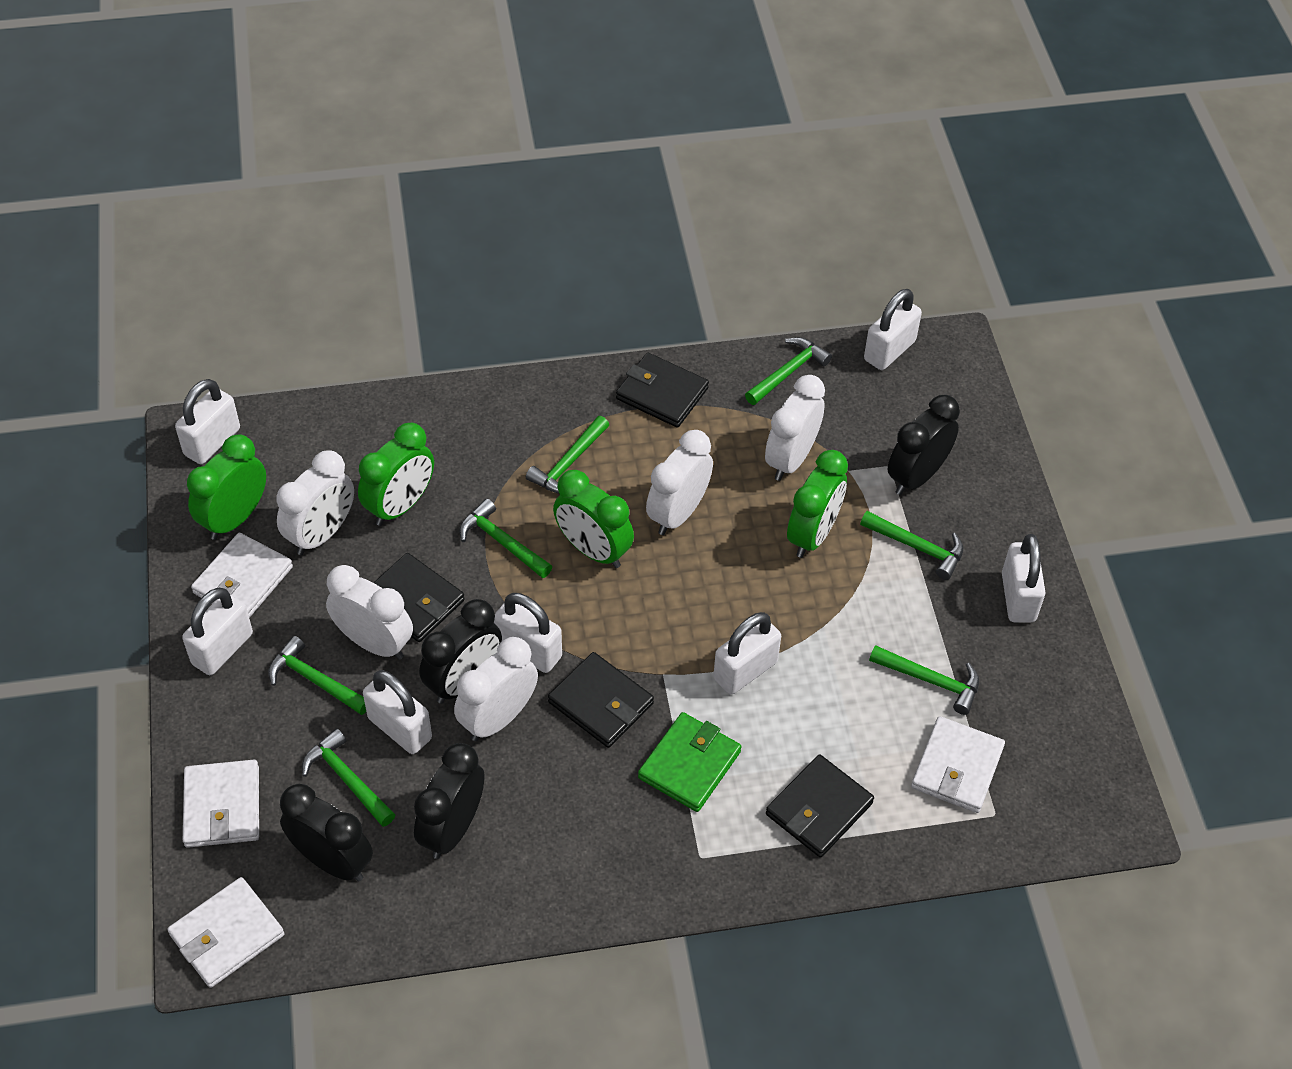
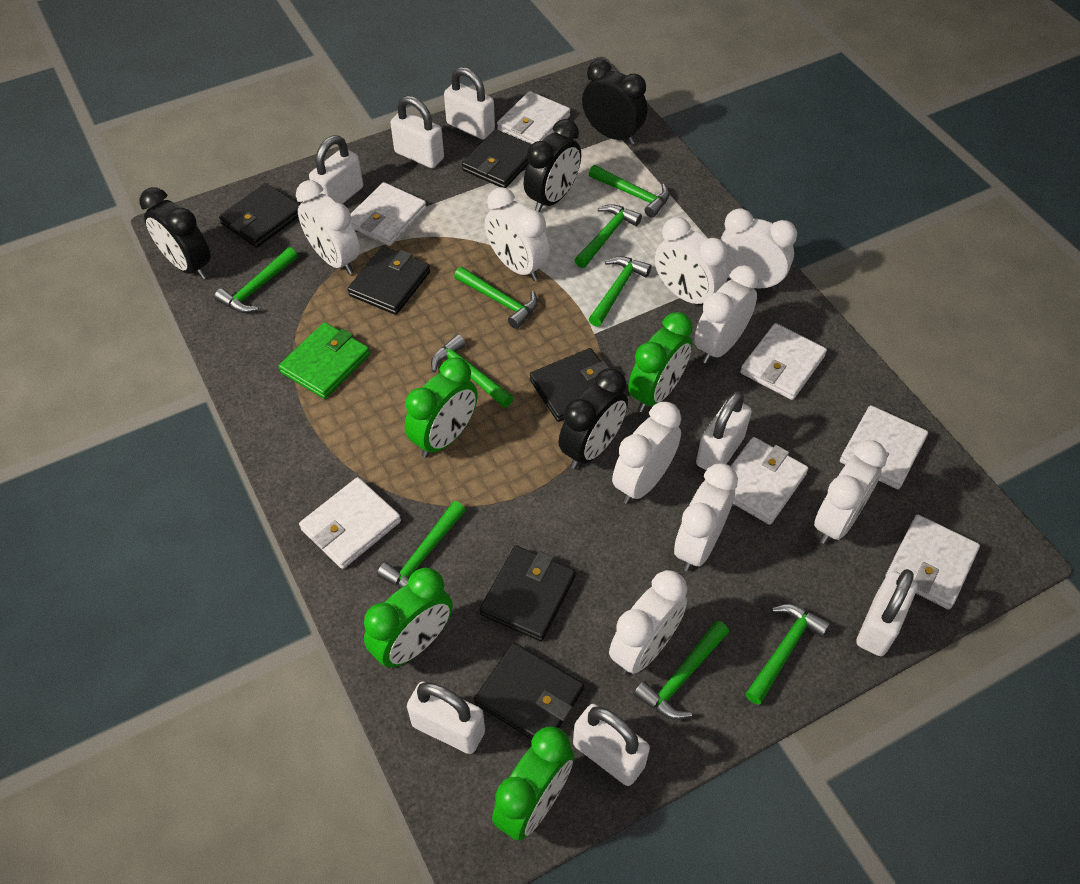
black wallet: 4 -> 6
green hammer: 7 -> 9
white clock: 5 -> 9
white wallet: 4 -> 7

